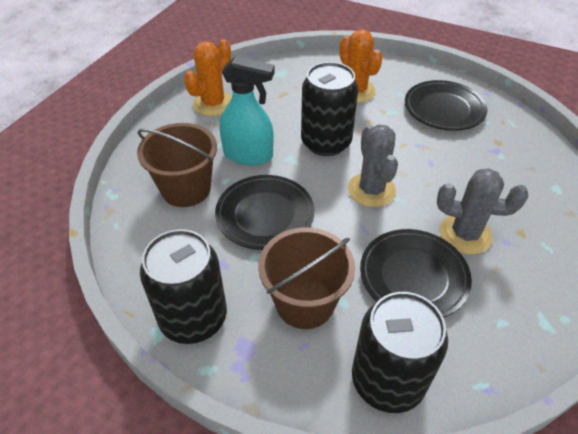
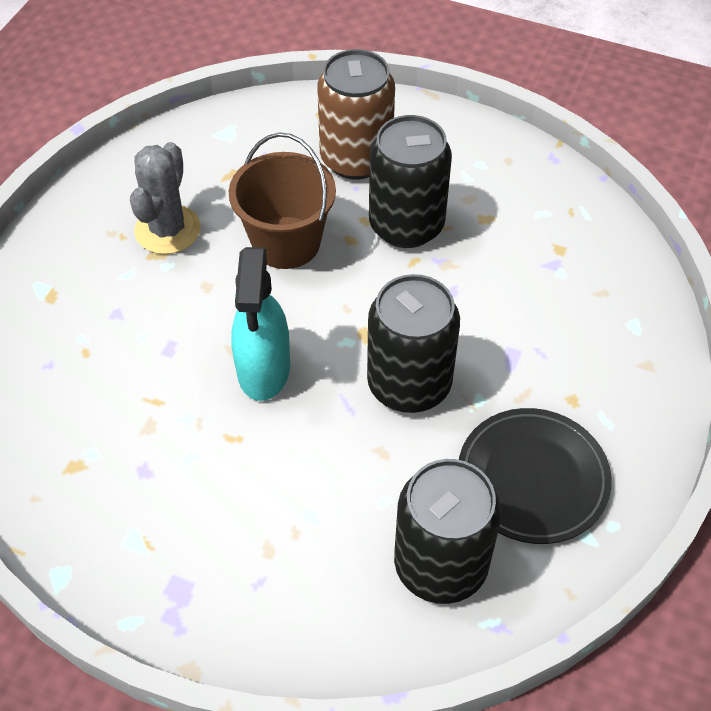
black plate: 3 -> 1
brown bucket: 2 -> 1
brown can: 0 -> 1
grey cactus: 2 -> 1
orange cactus: 2 -> 0

